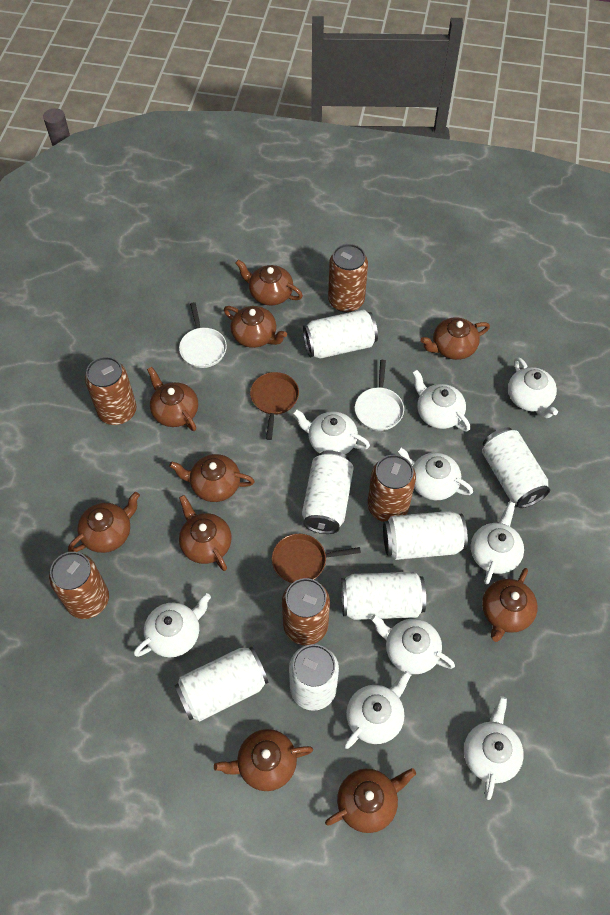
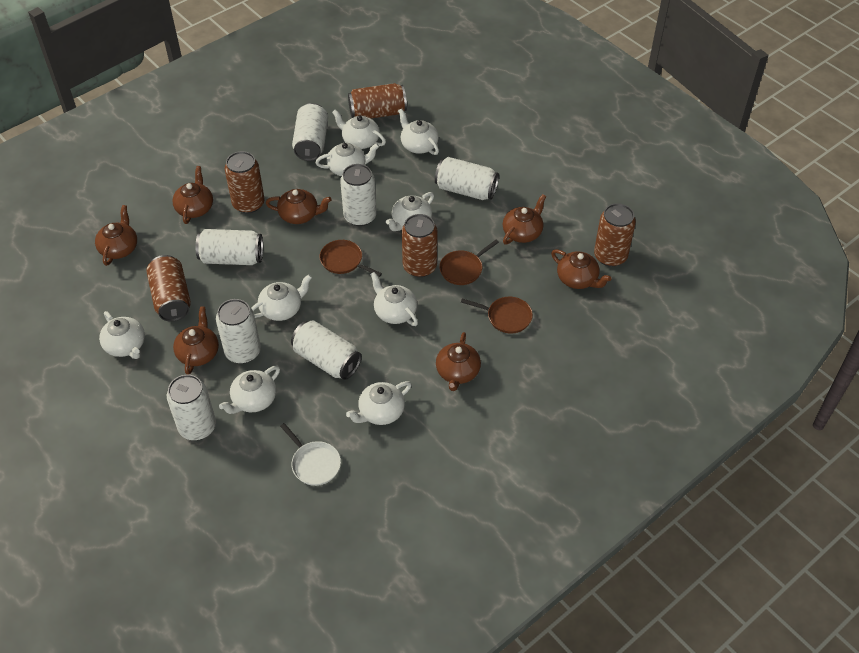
brown pan: 2 -> 3
brown teapot: 10 -> 7
white pan: 2 -> 1

